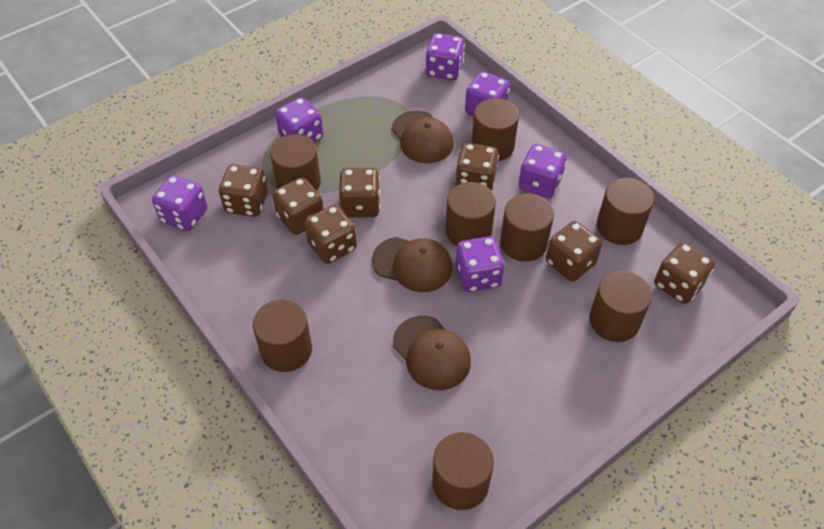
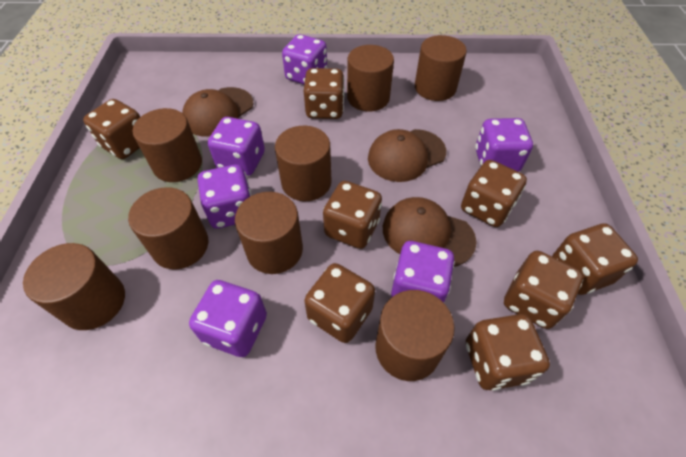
brown dice: 7 -> 8

